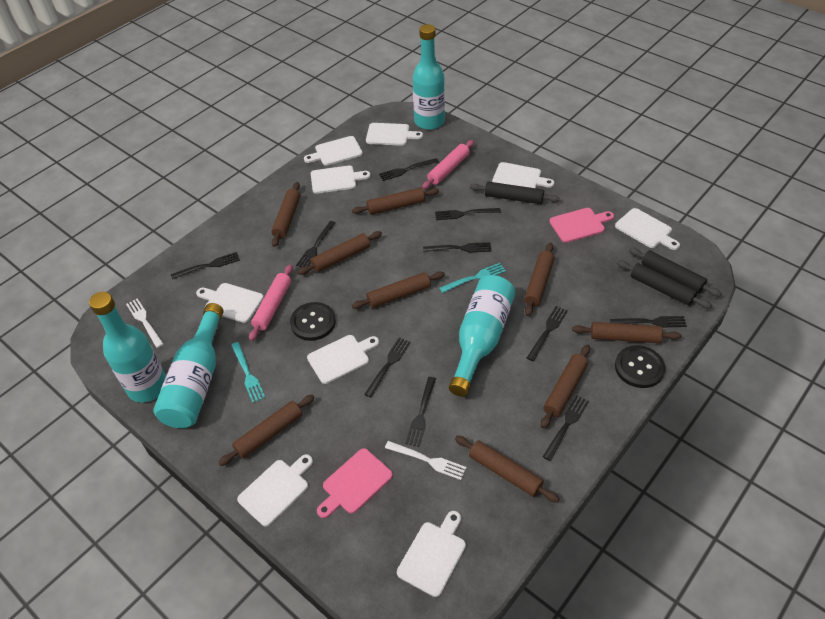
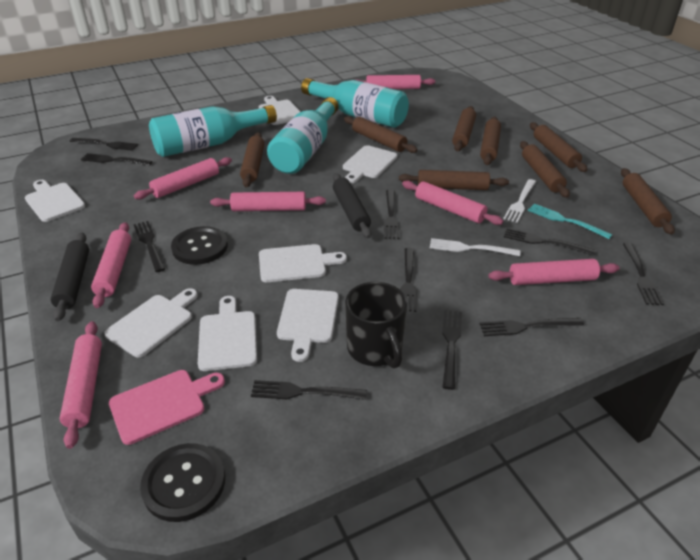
black mug: 0 -> 1
black rolling pin: 3 -> 2
brown rolling pin: 9 -> 8
pink cutting board: 2 -> 1
pink rolling pin: 2 -> 7
turquoise bottle: 4 -> 3
turquoise fork: 2 -> 1
white cutting board: 9 -> 7

